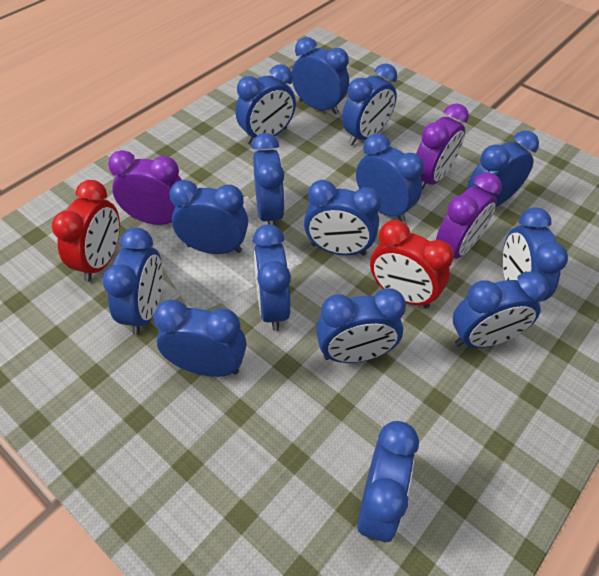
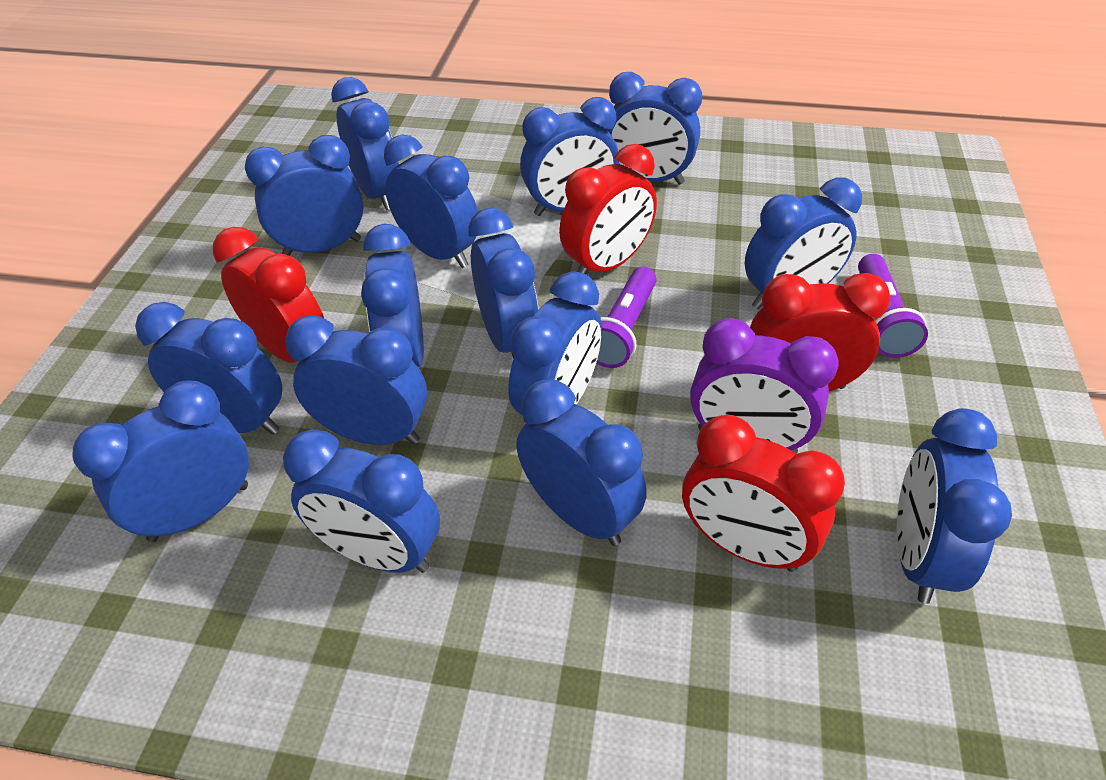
purple clock: 3 -> 1
purple flashlight: 0 -> 2
red clock: 2 -> 4

